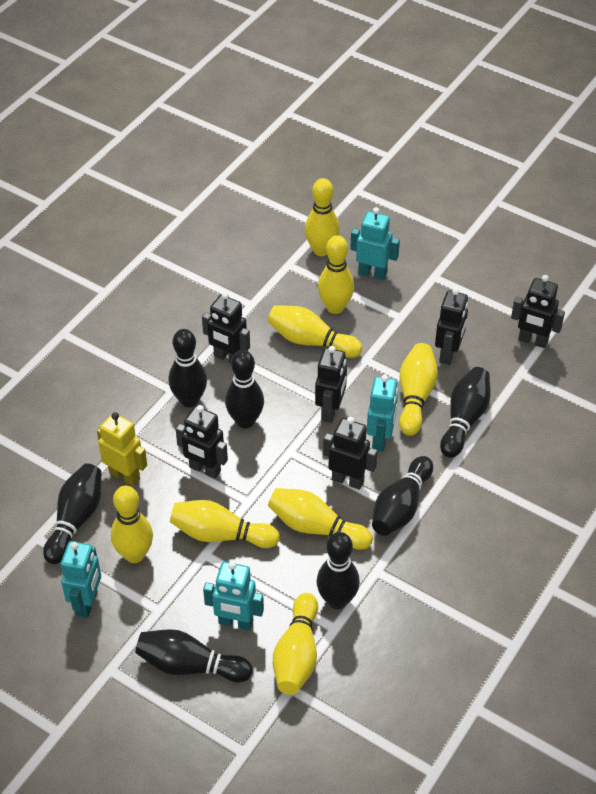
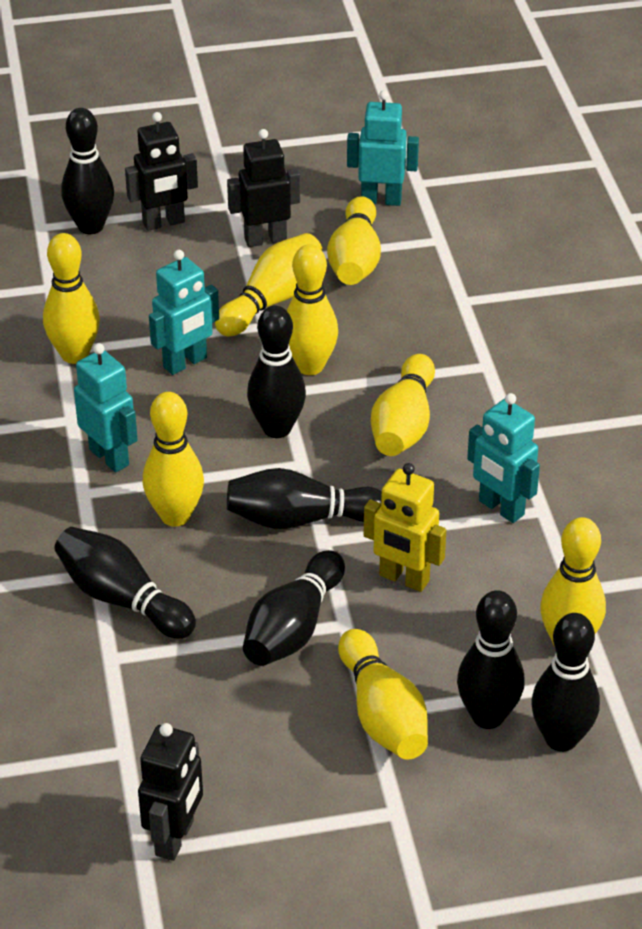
black robot: 6 -> 3

